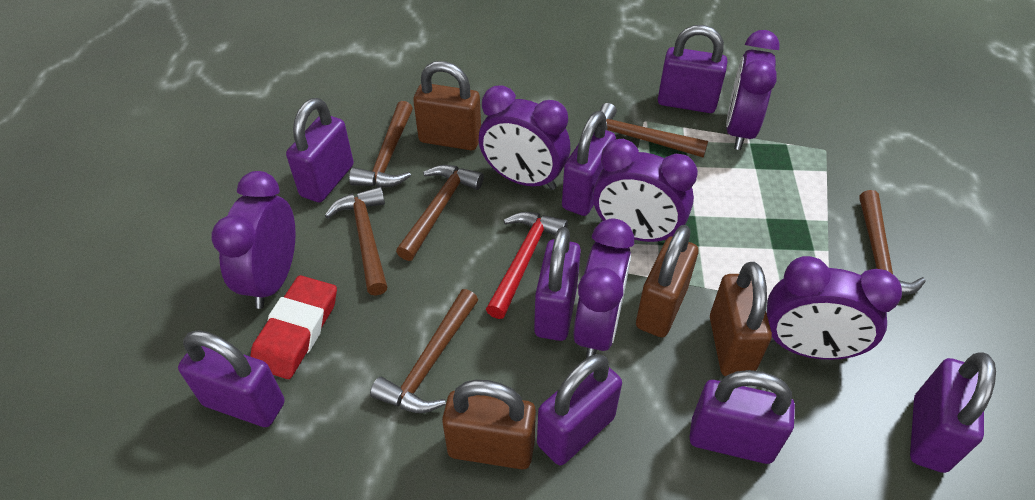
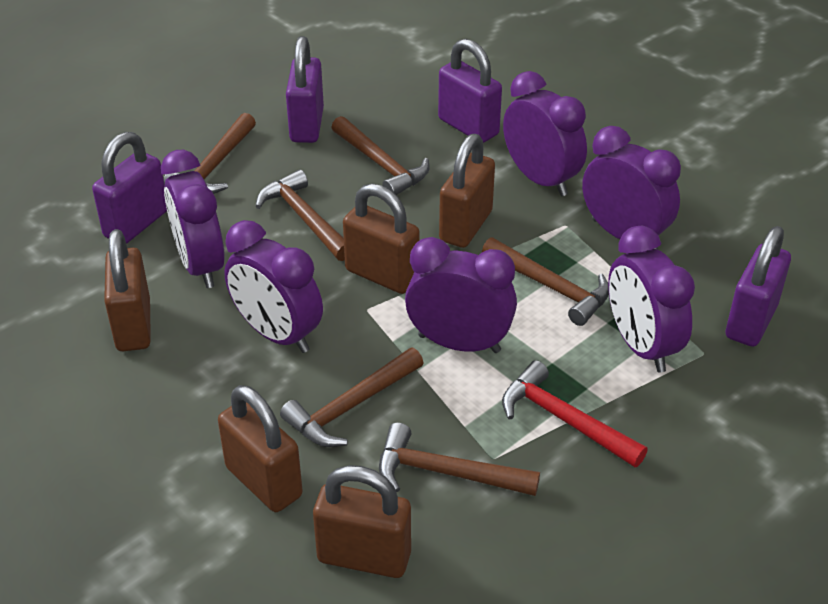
brown padlock: 4 -> 5
purple padlock: 8 -> 4
red eraser: 1 -> 0

